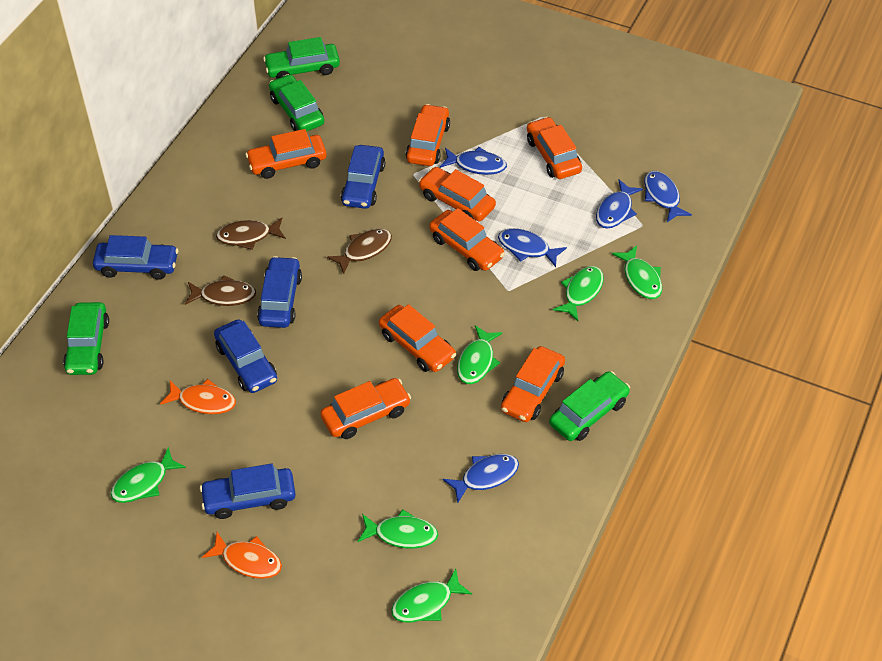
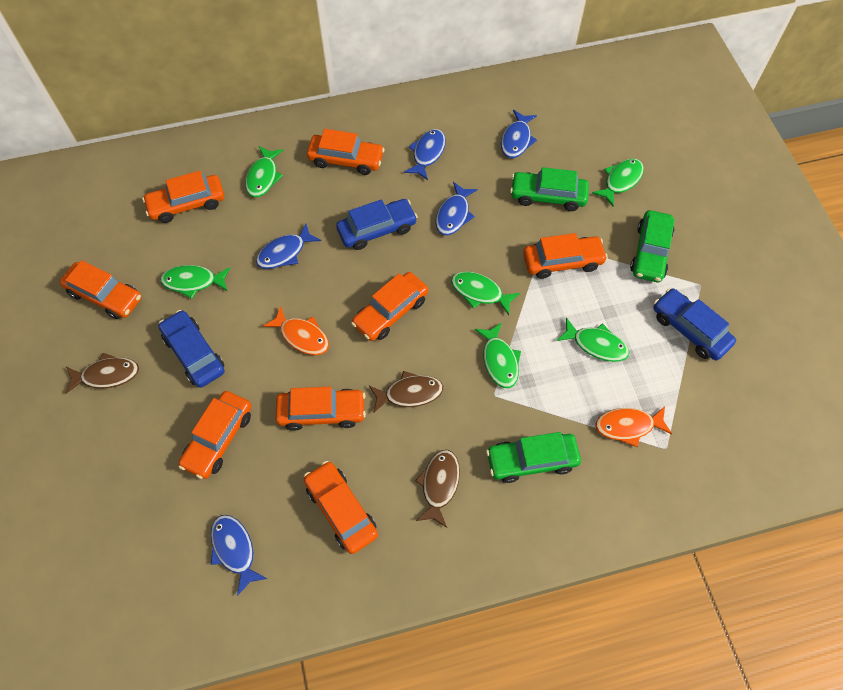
blue car: 5 -> 3
green car: 4 -> 3

